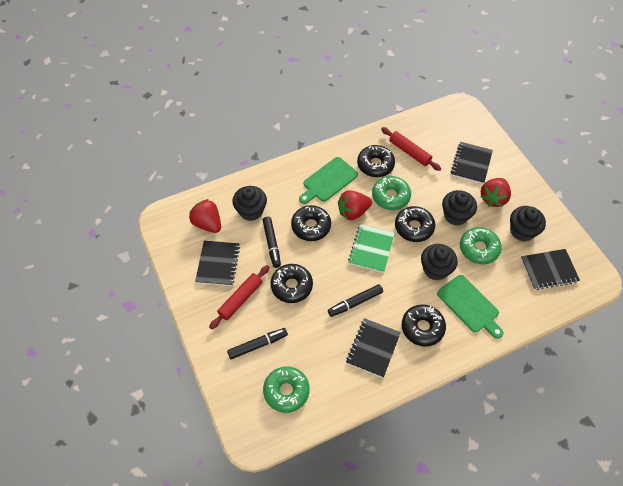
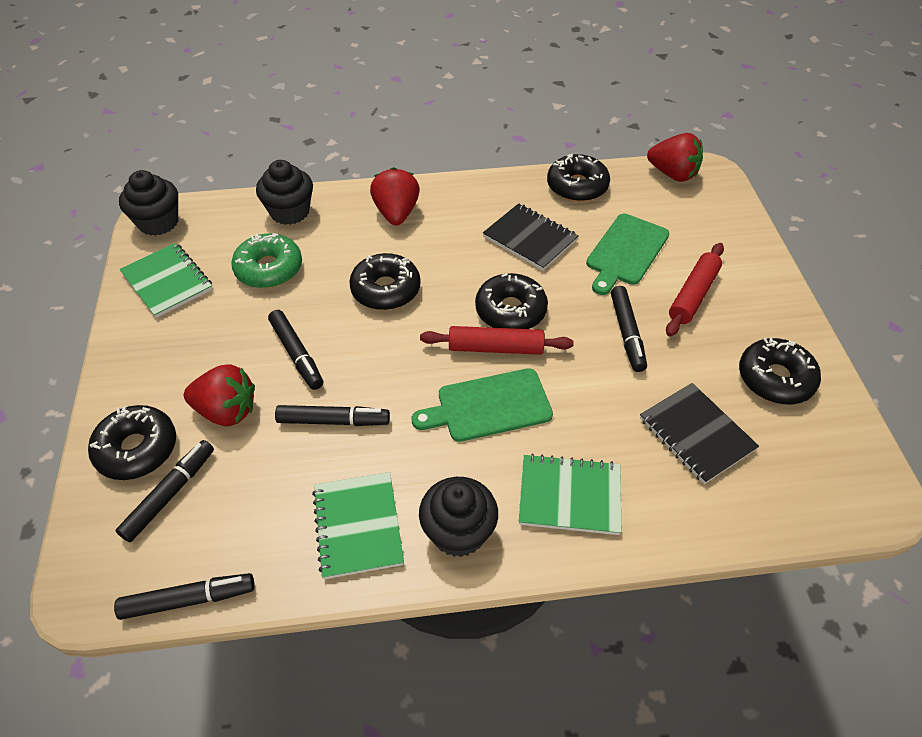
black cupcake: 4 -> 3
black marker: 3 -> 5
black notebook: 4 -> 2
green donut: 3 -> 1
green notebook: 1 -> 3

